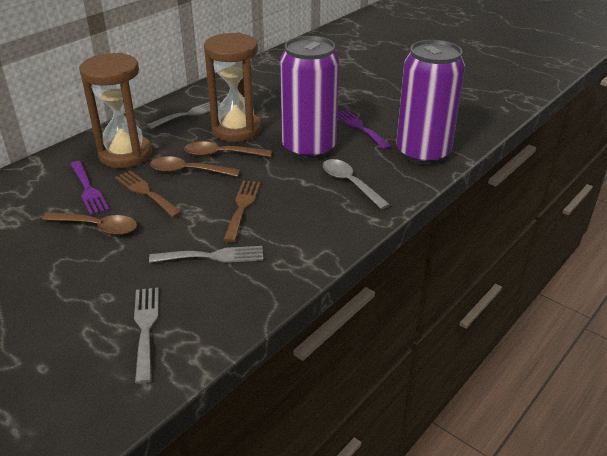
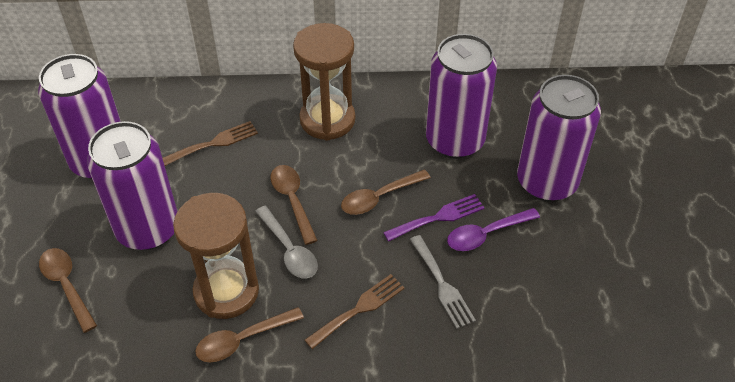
brown spoon: 3 -> 4
grey fork: 3 -> 1
purple can: 2 -> 4
purple fork: 2 -> 1
purple spoon: 0 -> 1

